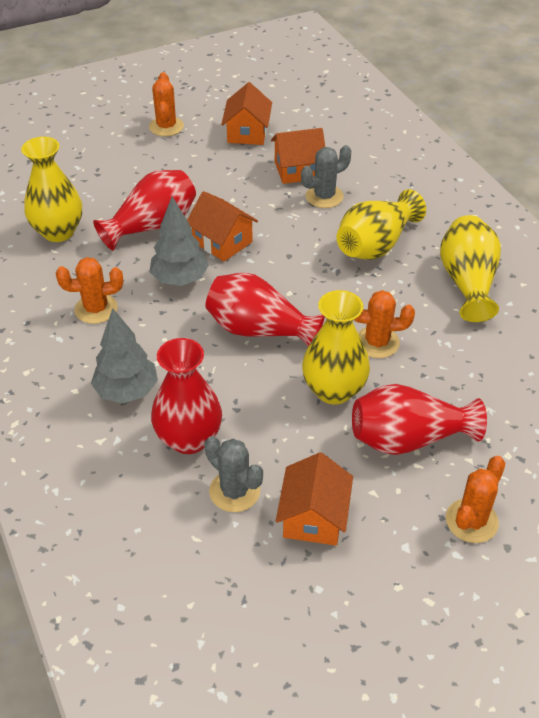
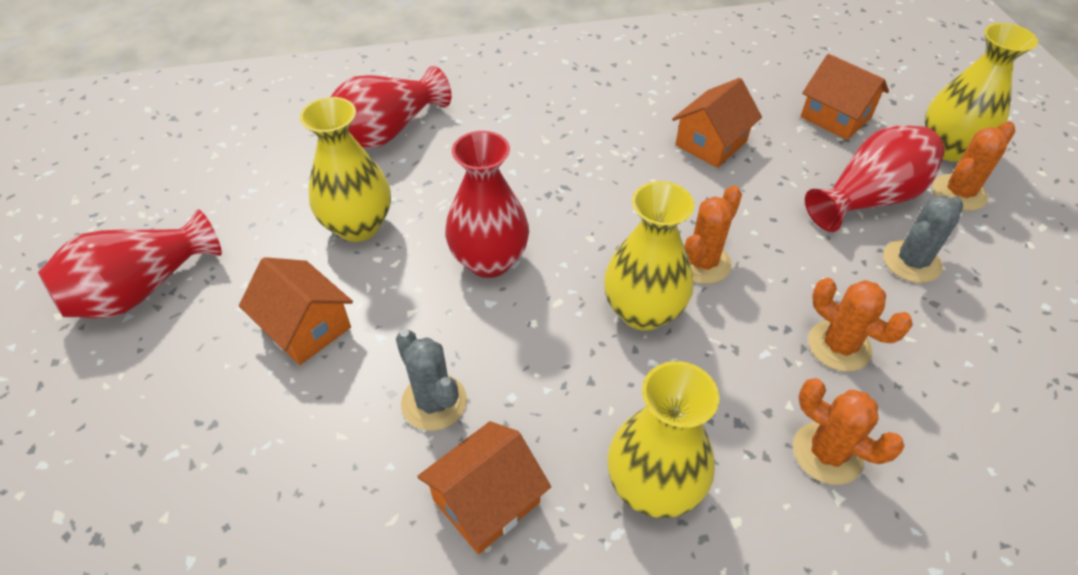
grey tree: 2 -> 0

